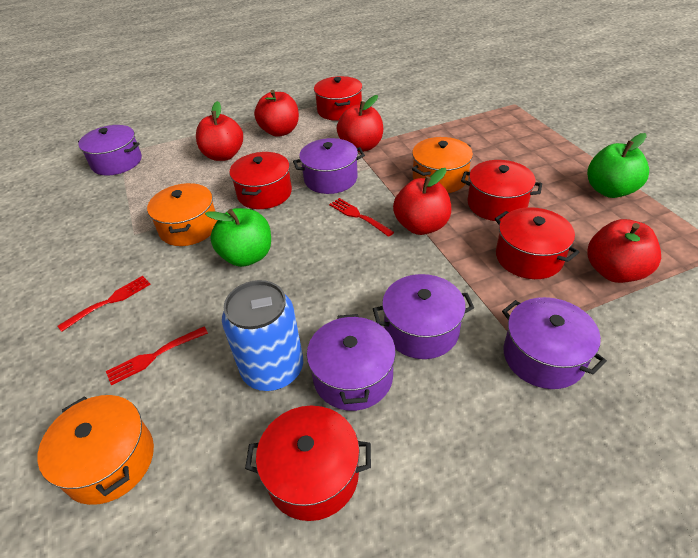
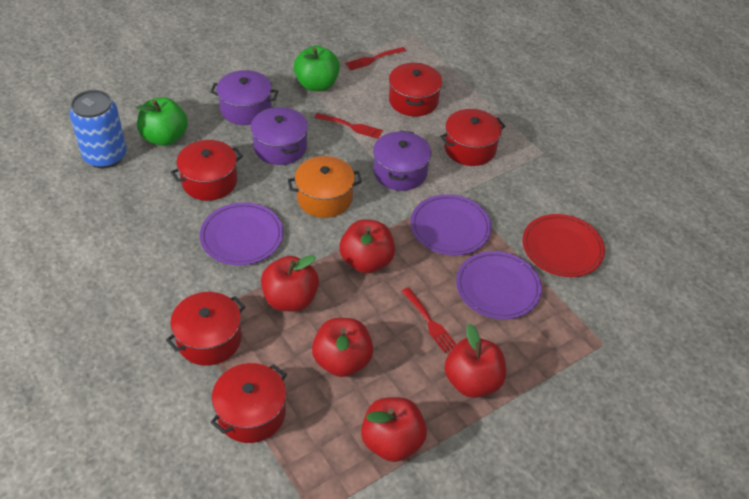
orange pot: 3 -> 1
purple plate: 0 -> 3
purple pot: 5 -> 3
red plate: 0 -> 1

